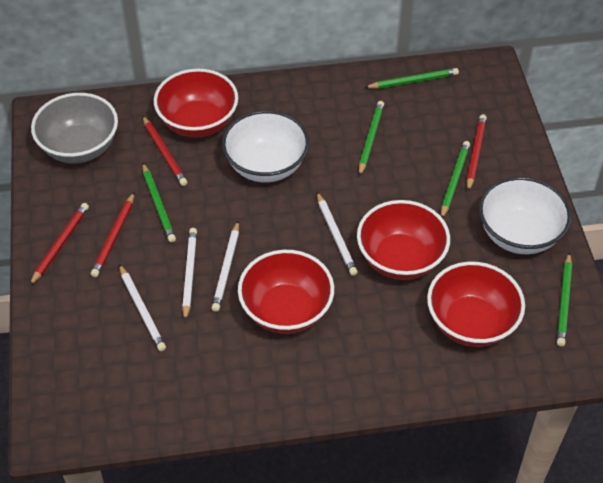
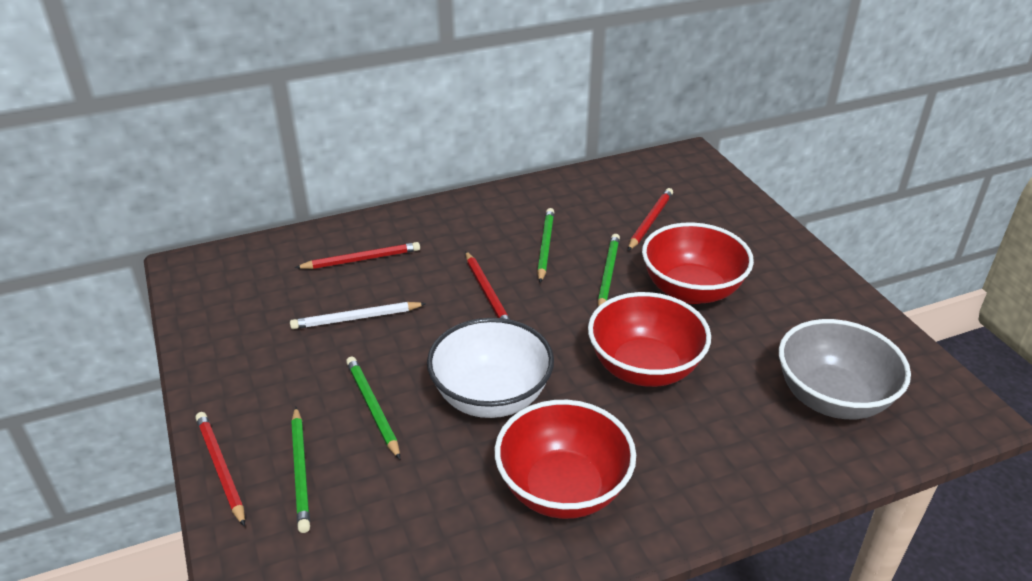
green pencil: 5 -> 4
red bowl: 4 -> 3
white bowl: 2 -> 1
white pencil: 4 -> 1

